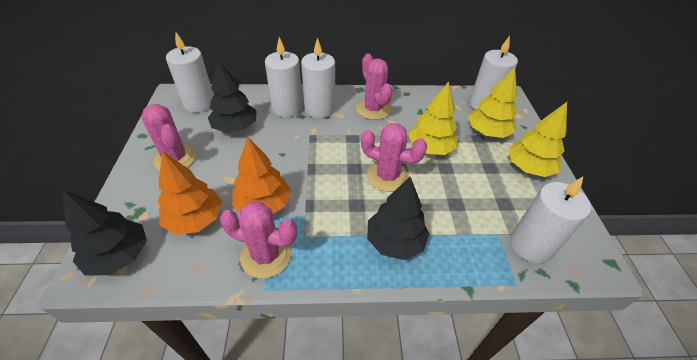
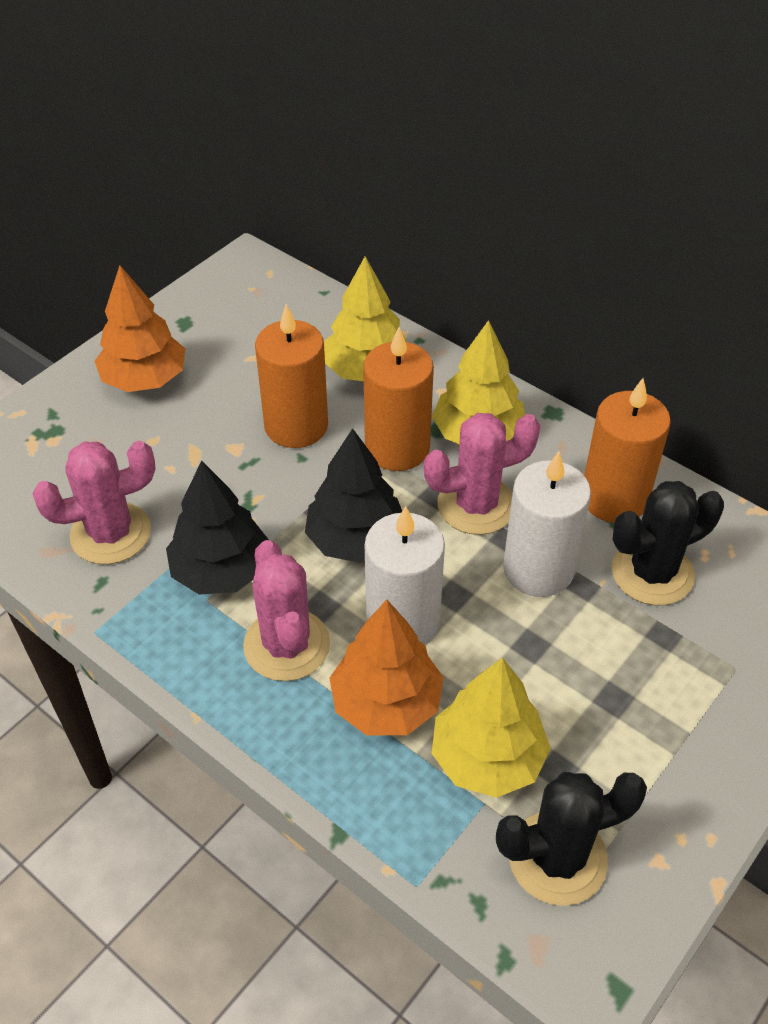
black cactus: 0 -> 2
black tree: 3 -> 2
orange candle: 0 -> 3
pink cactus: 4 -> 3
white candle: 5 -> 2

